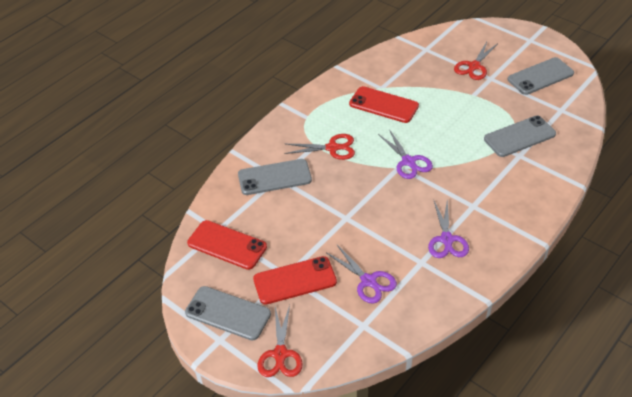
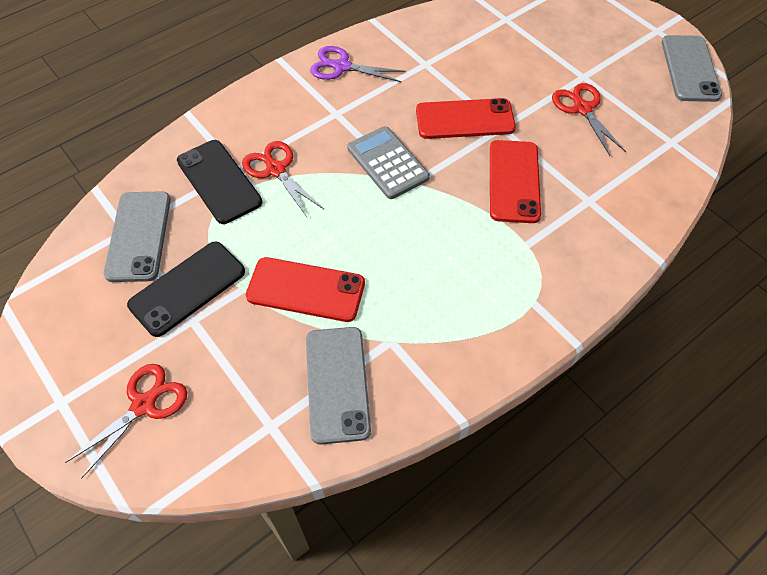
black phone: 0 -> 2
grey calculator: 0 -> 1
grey phone: 4 -> 3
purple scissors: 3 -> 1

